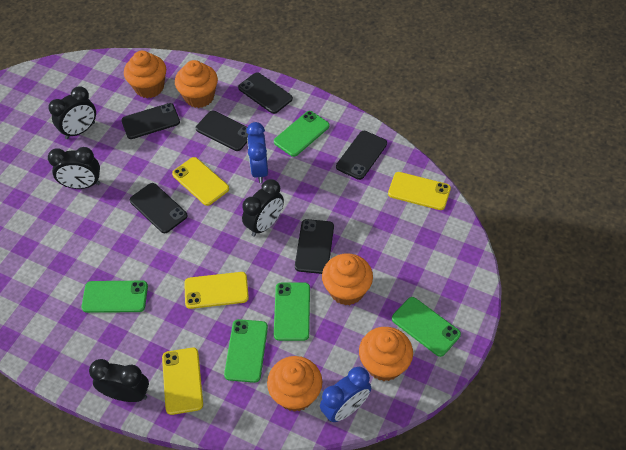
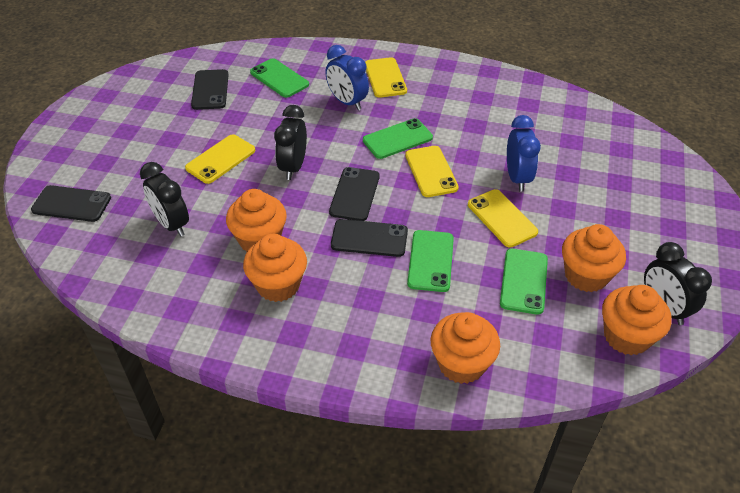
black clock: 4 -> 3
black phone: 6 -> 4
green phone: 5 -> 4

